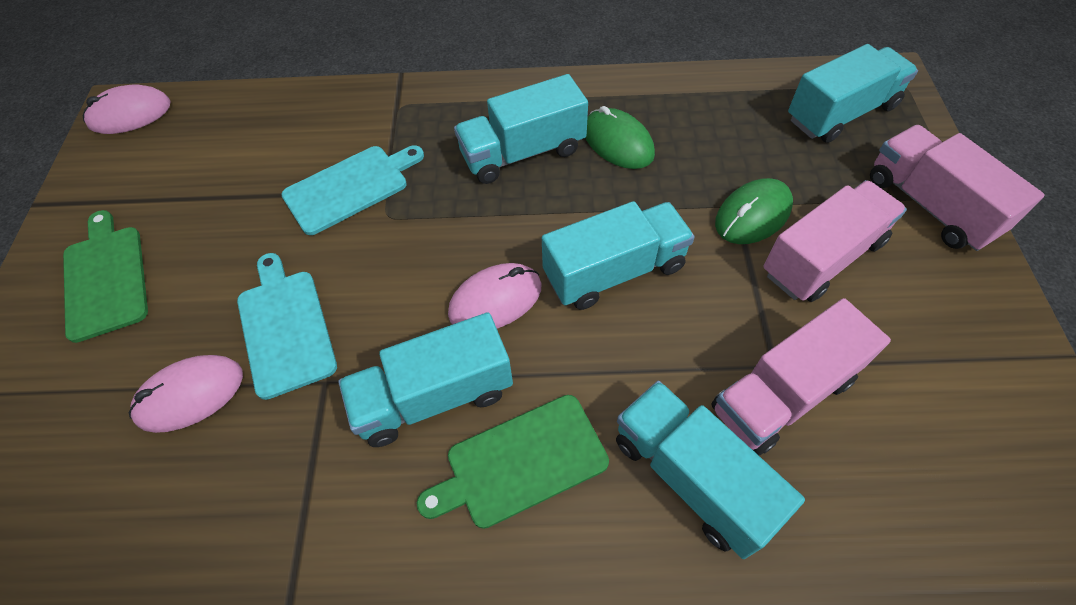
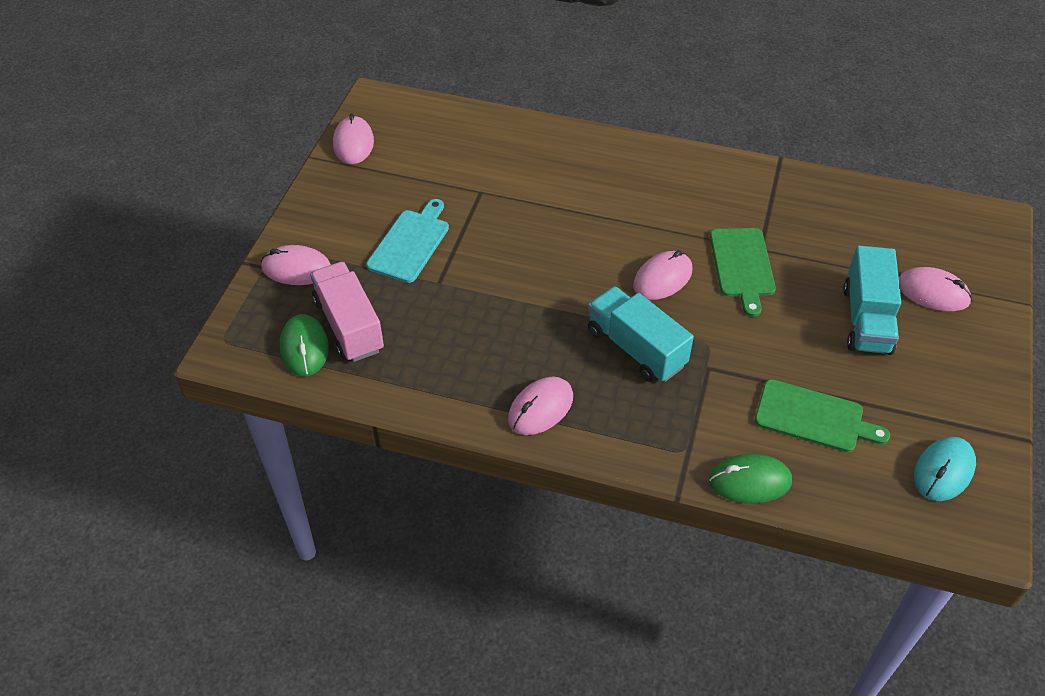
pink mouse: 3 -> 5
pink truck: 3 -> 1
turquoise cutting board: 2 -> 1
turquoise mouse: 0 -> 1
turquoise truck: 5 -> 2

